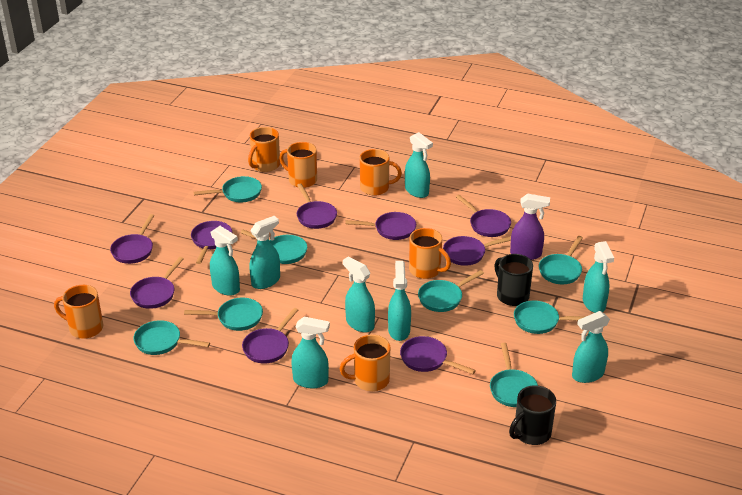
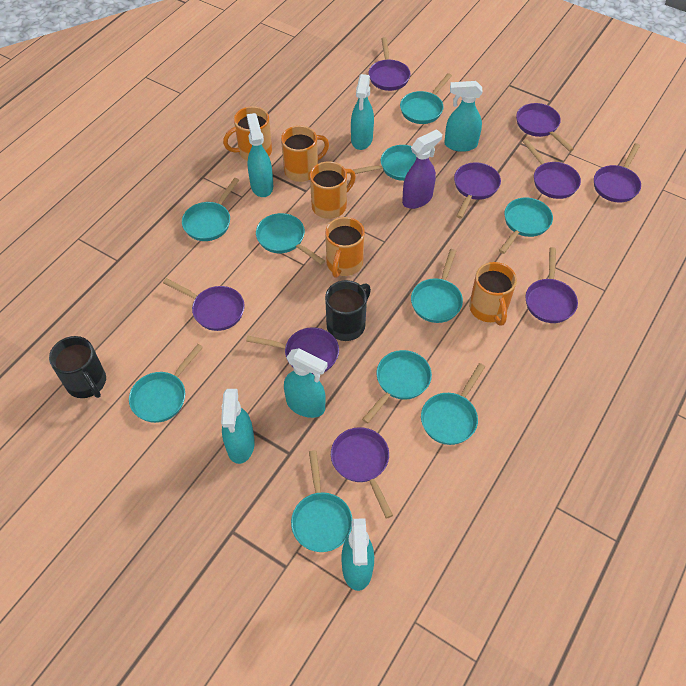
orange mug: 6 -> 5
turquoise pan: 8 -> 10
turquoise spray bottle: 8 -> 6

